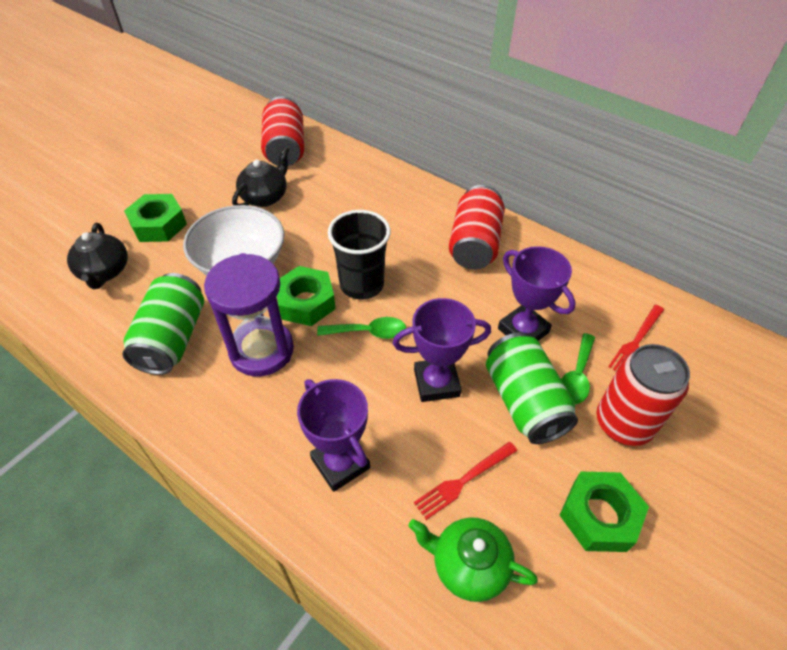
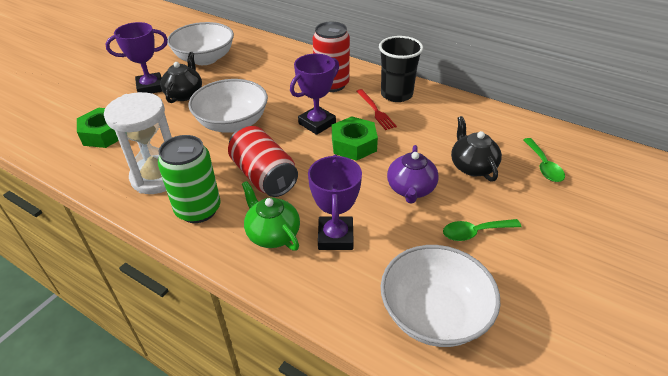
green can: 2 -> 1
green nut: 3 -> 2
purple hourglass: 1 -> 0
purple teapot: 0 -> 1
red can: 3 -> 2
red fork: 2 -> 1
white bowl: 1 -> 3
white hourglass: 0 -> 1

